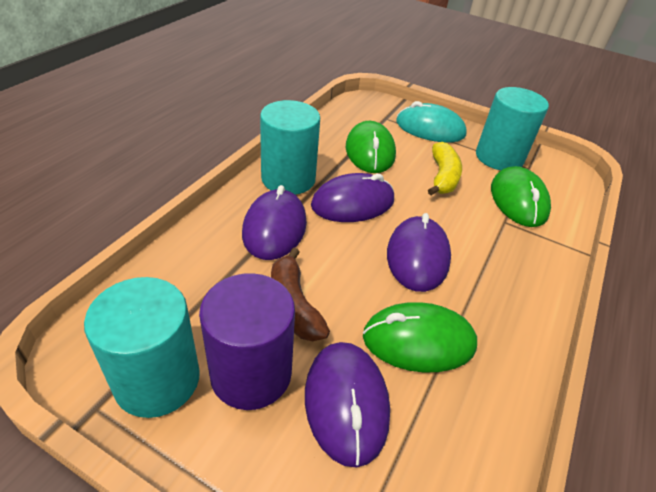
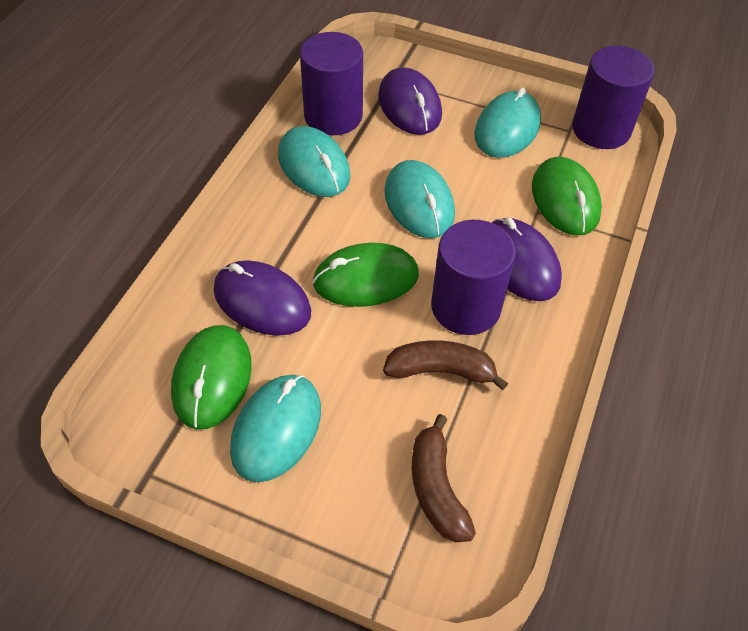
brown banana: 1 -> 2
purple cylinder: 1 -> 3
purple mouse: 4 -> 3
turquoise cylinder: 3 -> 0
turquoise mouse: 1 -> 4
yellow banana: 1 -> 0

